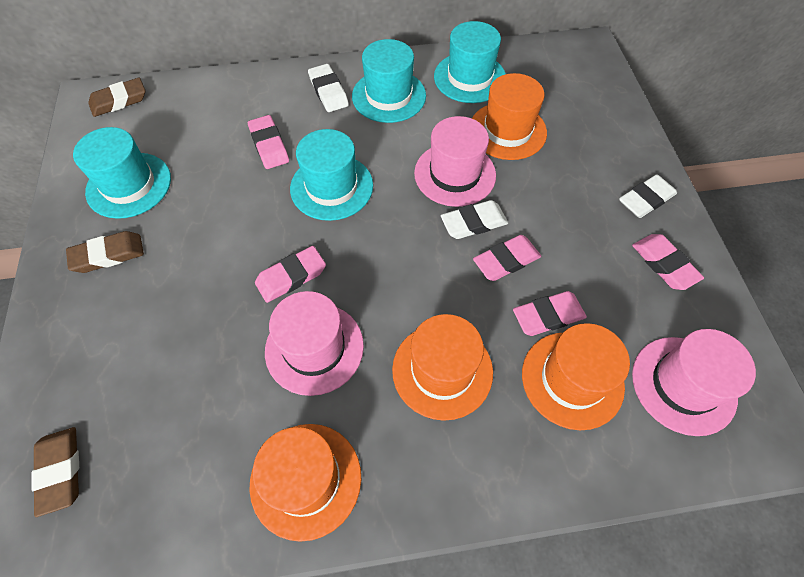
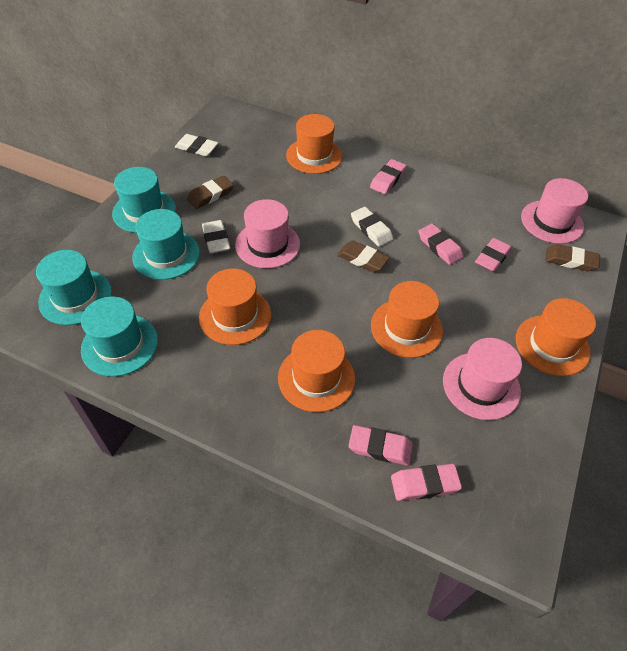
orange hat: 4 -> 5

